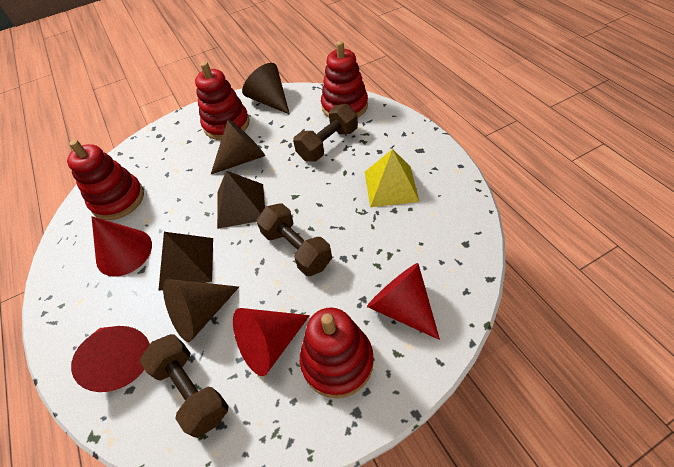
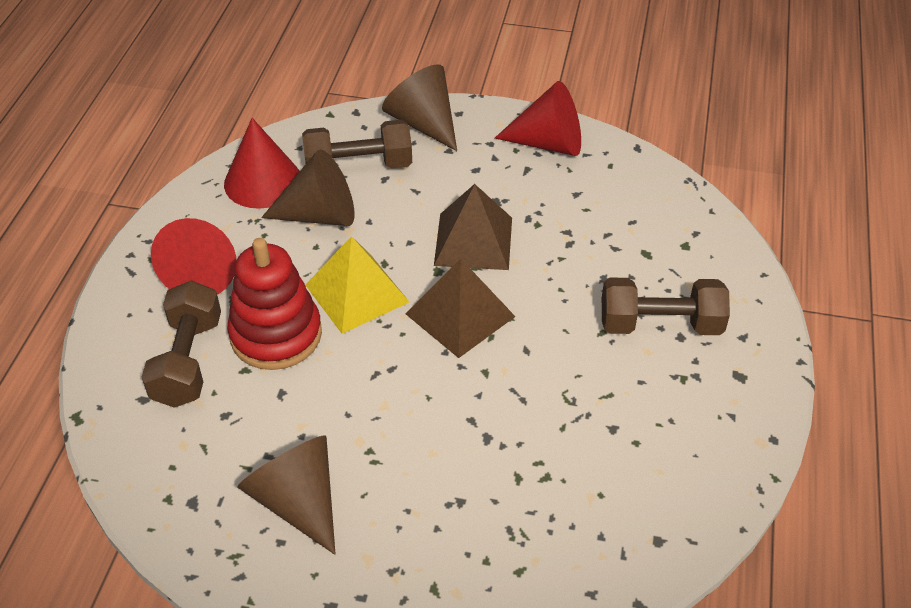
red cone: 4 -> 3
red stacking toy: 4 -> 1

